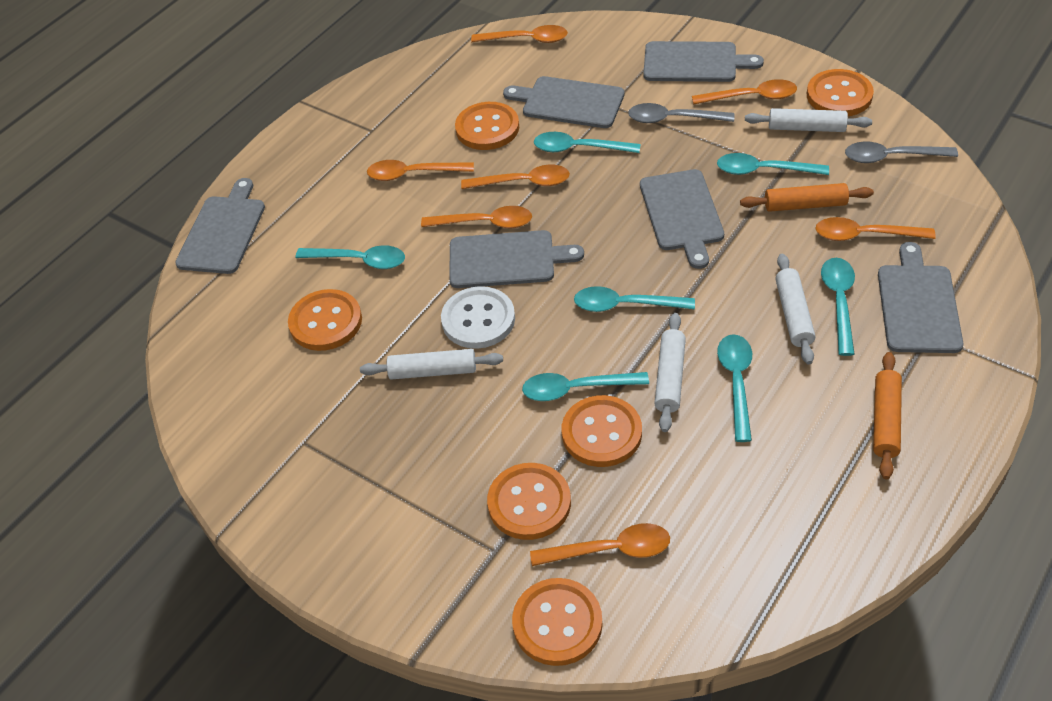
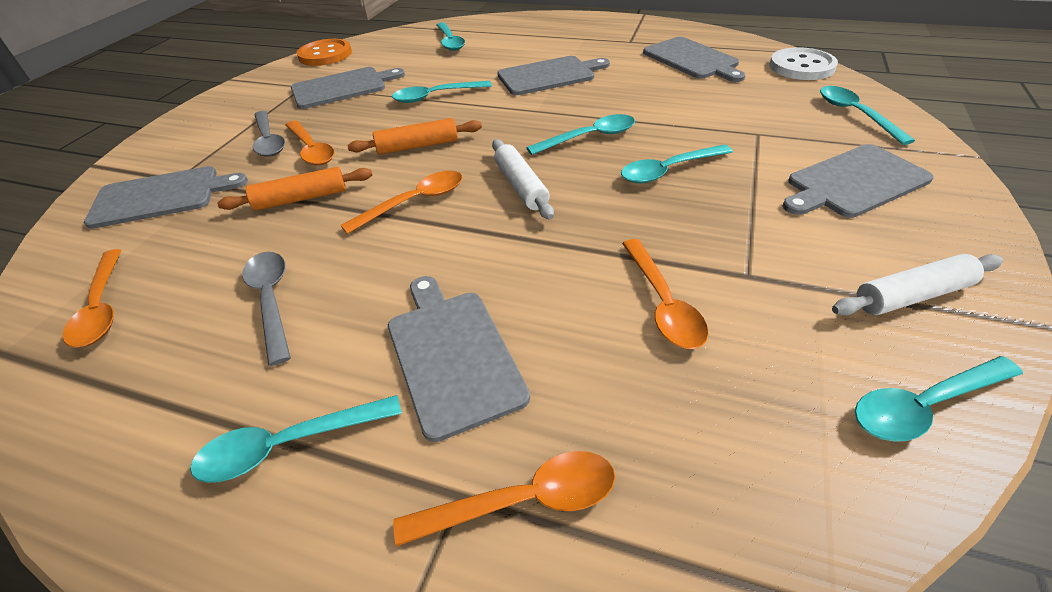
orange button: 6 -> 1
orange spoon: 7 -> 5
white rolling pin: 4 -> 2

